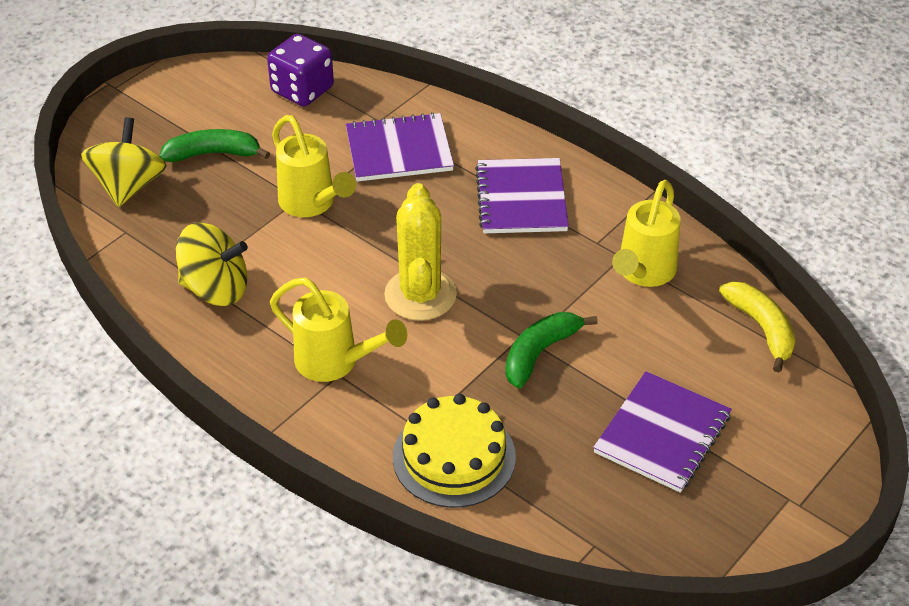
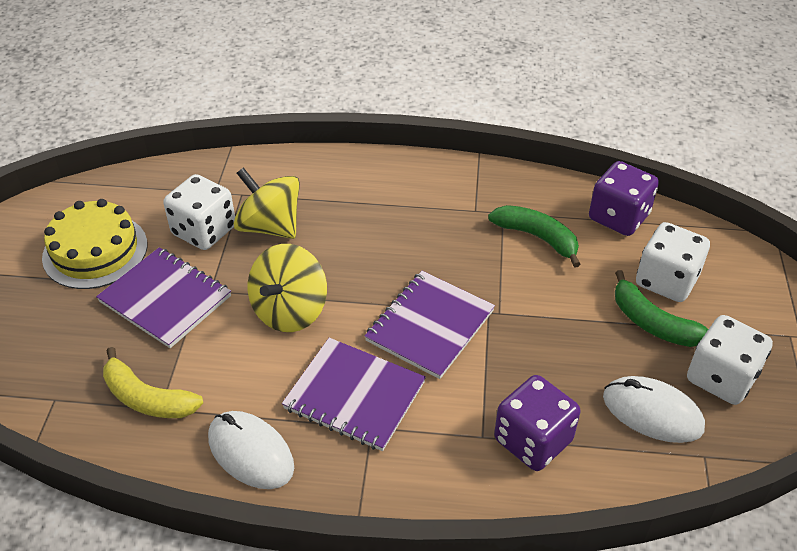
purple dice: 1 -> 2
white dice: 0 -> 3
white mouse: 0 -> 2
yellow cactus: 1 -> 0
yellow watering can: 3 -> 0

